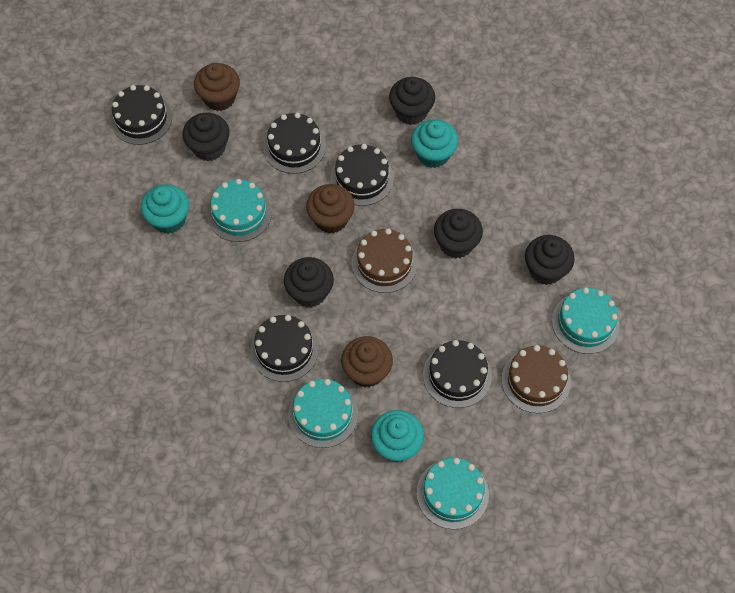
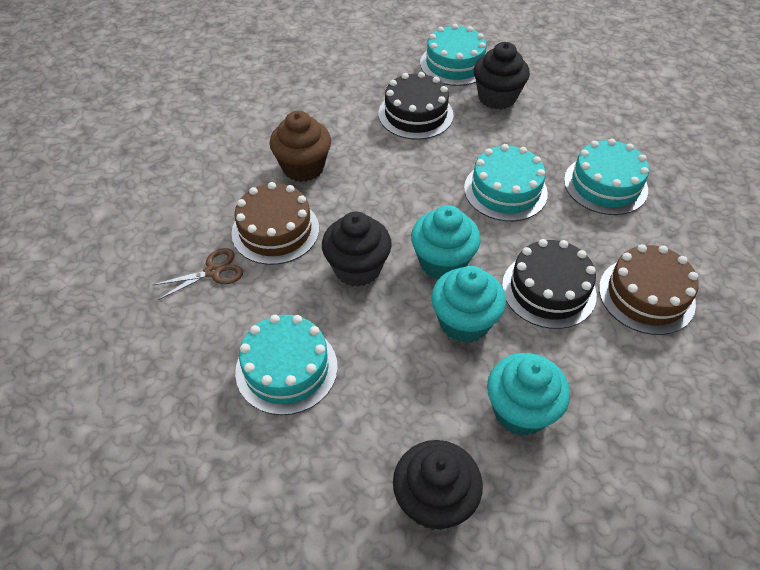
black cake: 5 -> 2
black cupcake: 5 -> 3
brown cupcake: 3 -> 1
brown scissors: 0 -> 1

